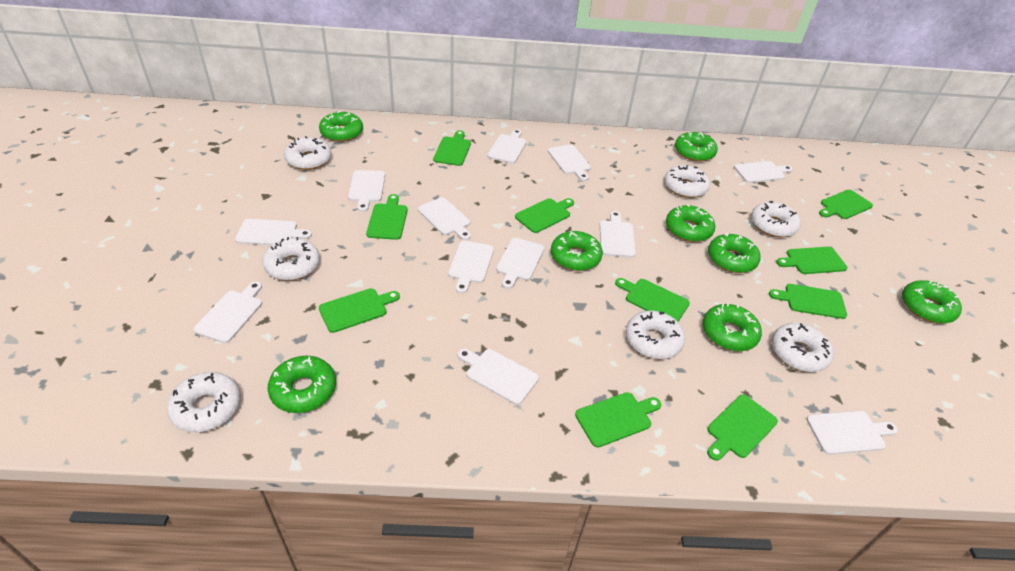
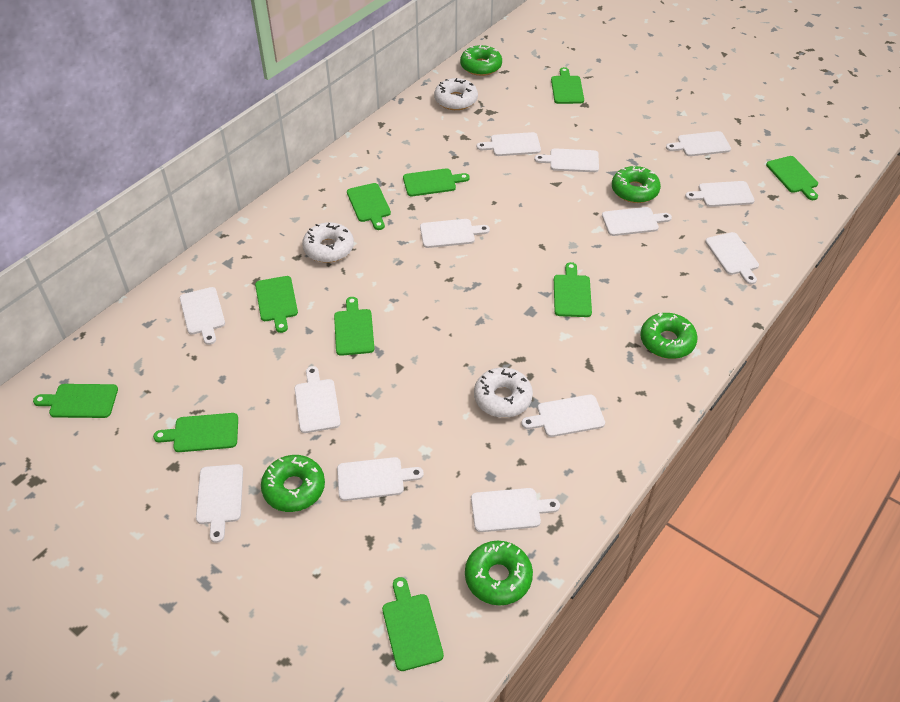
green donut: 8 -> 5
white cutting board: 12 -> 13
white donut: 7 -> 3

